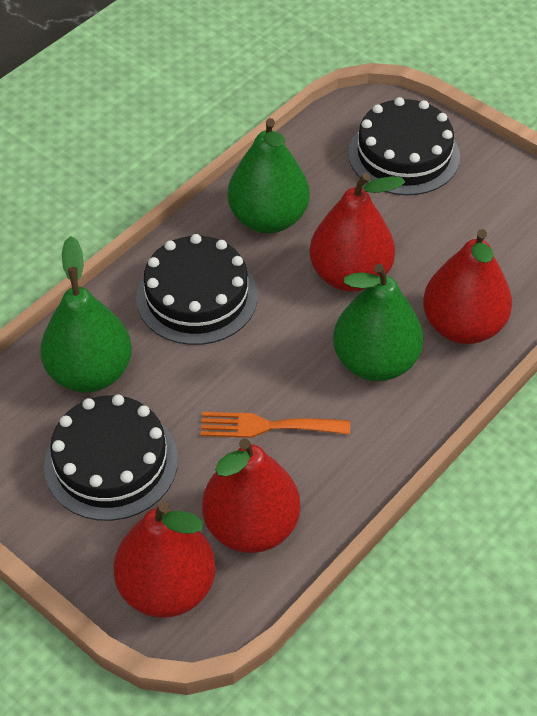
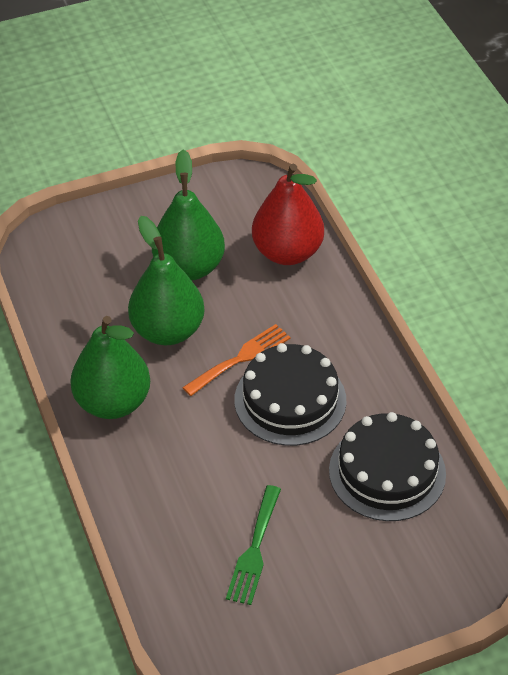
black cake: 3 -> 2
green fork: 0 -> 1
red pear: 4 -> 1

